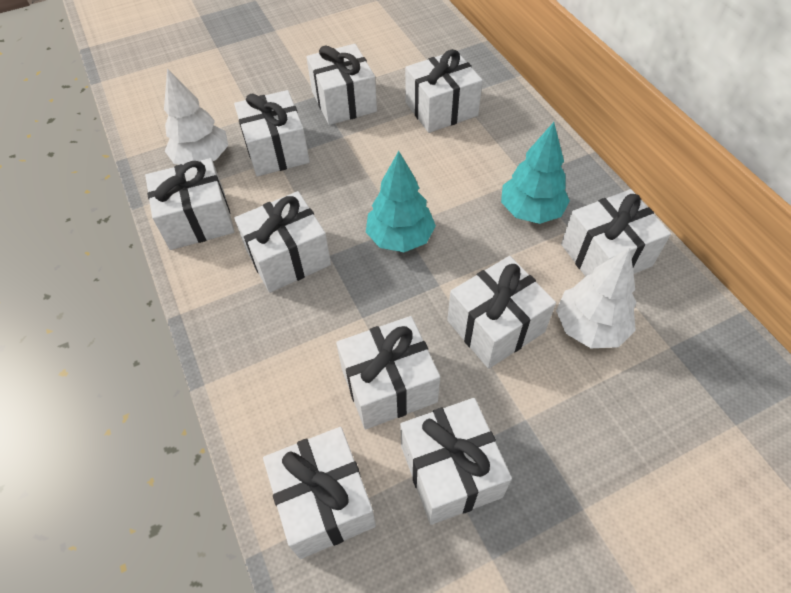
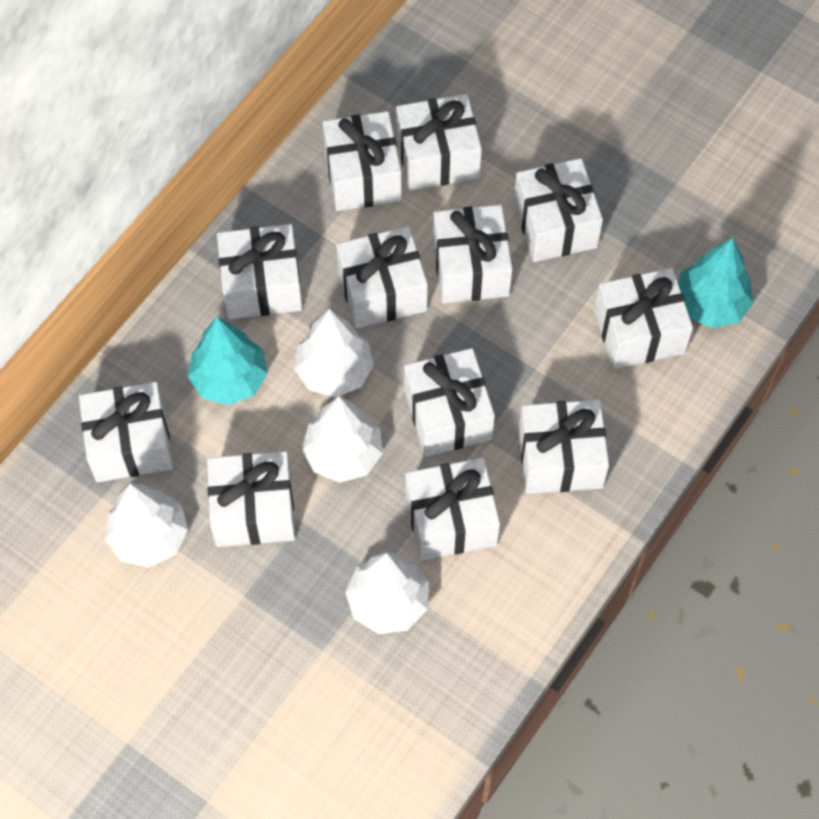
white gift: 10 -> 12
white tree: 2 -> 4

